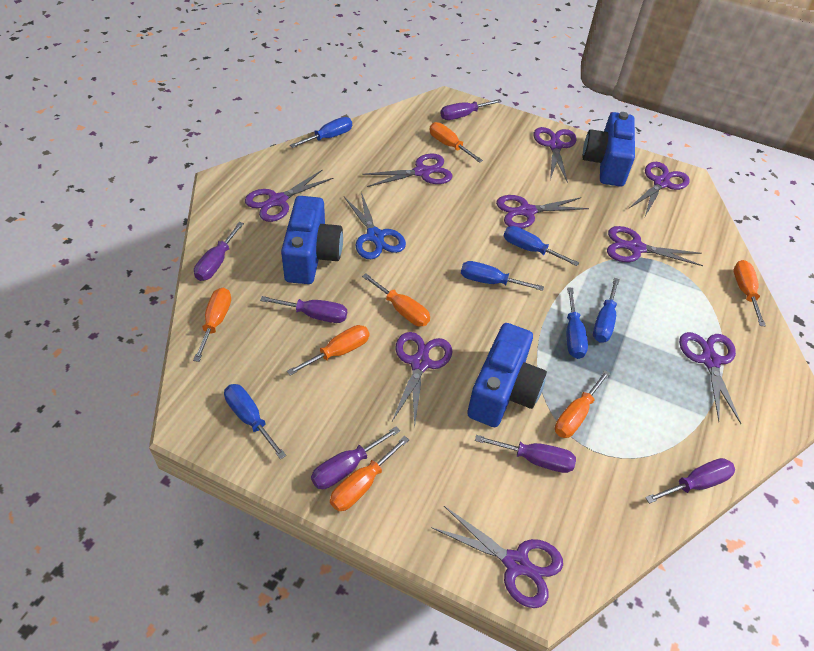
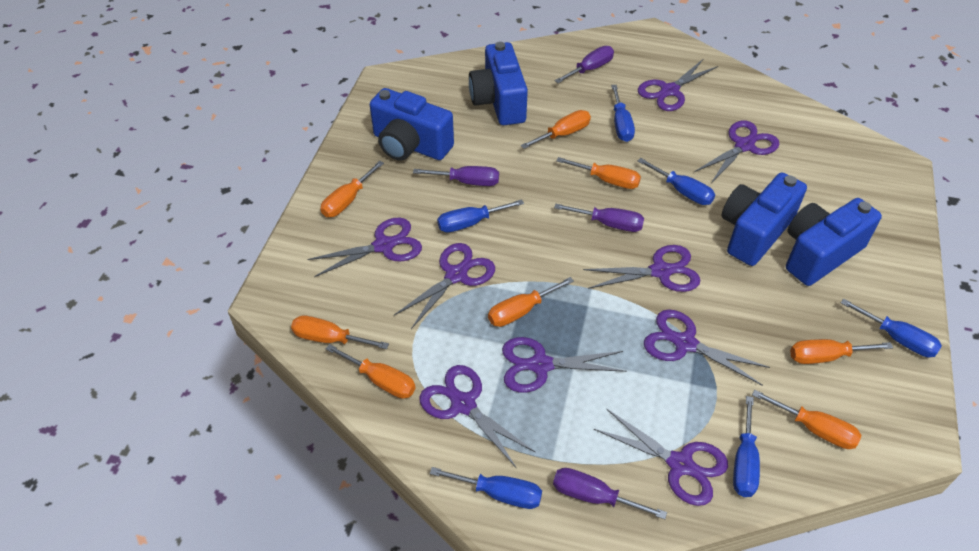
blue camera: 3 -> 4
blue scissors: 1 -> 0
orange screwdriver: 7 -> 8
purple screwdriver: 6 -> 4

